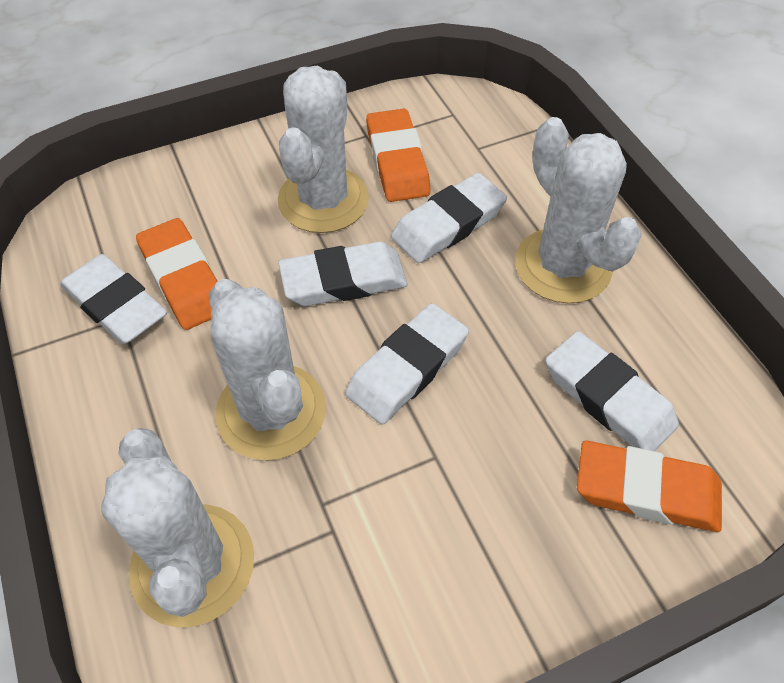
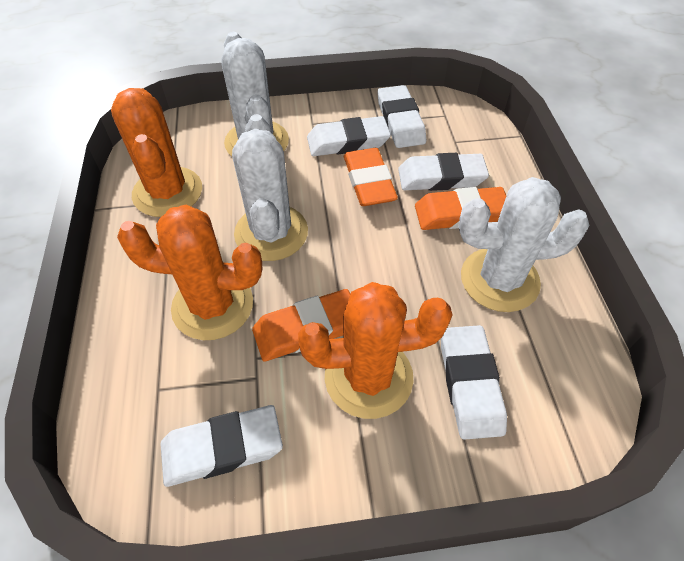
orange cactus: 0 -> 3
white cactus: 4 -> 3

